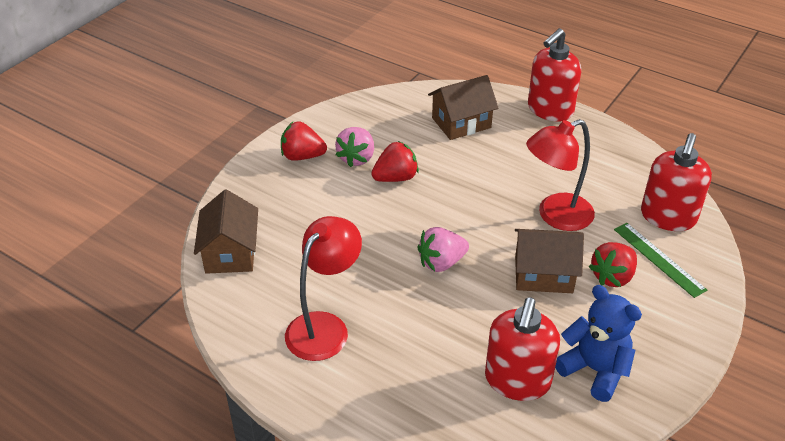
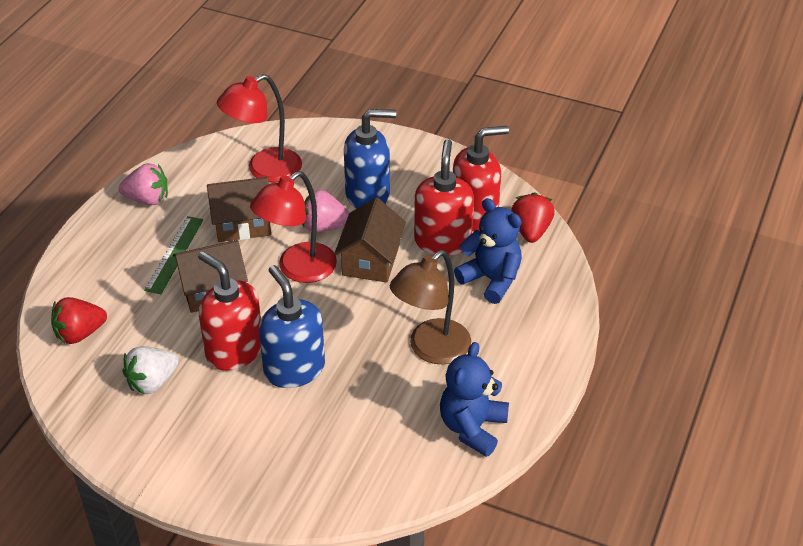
blue soap dispenser: 0 -> 2
blue teddy bear: 1 -> 2
brown lamp: 0 -> 1
red strawberry: 3 -> 2
white strawberry: 0 -> 1

